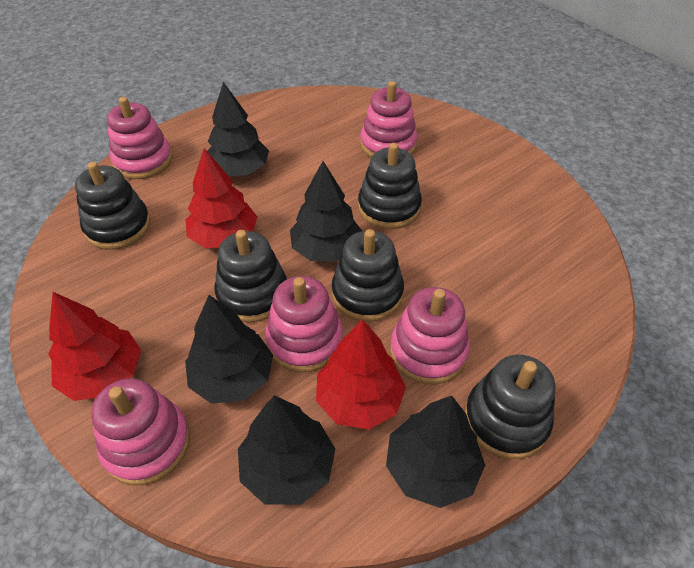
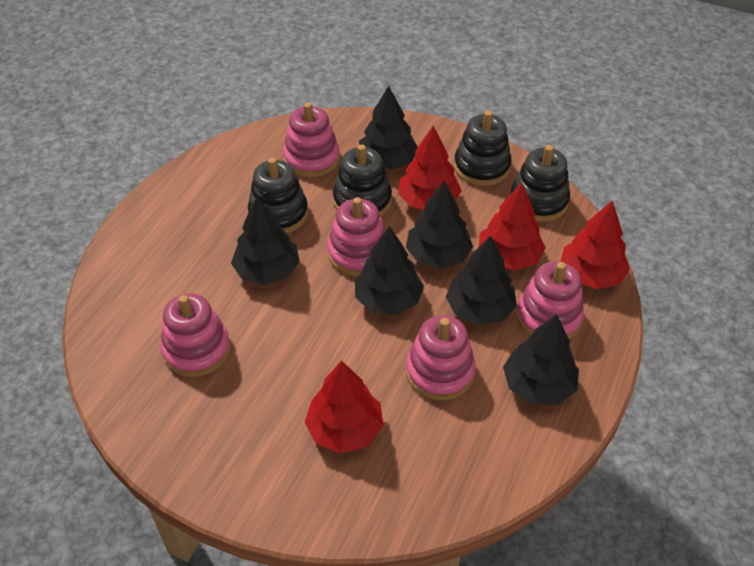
black stacking toy: 5 -> 4
black tree: 5 -> 6
red tree: 3 -> 4

